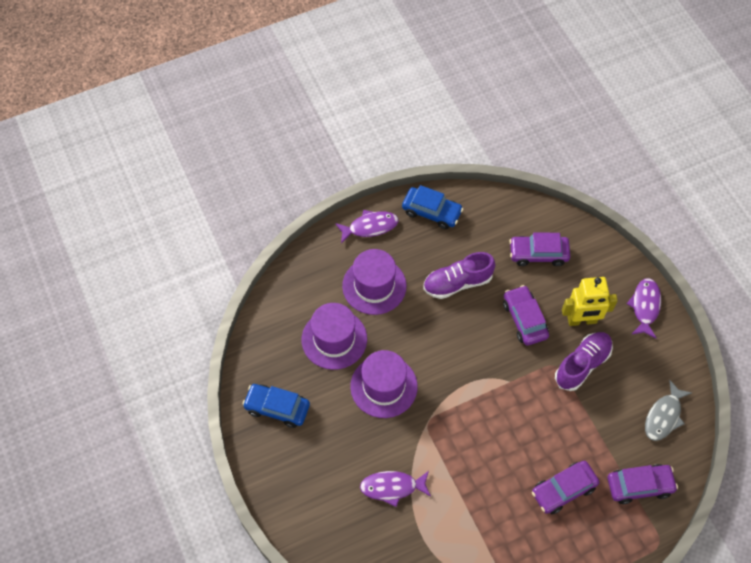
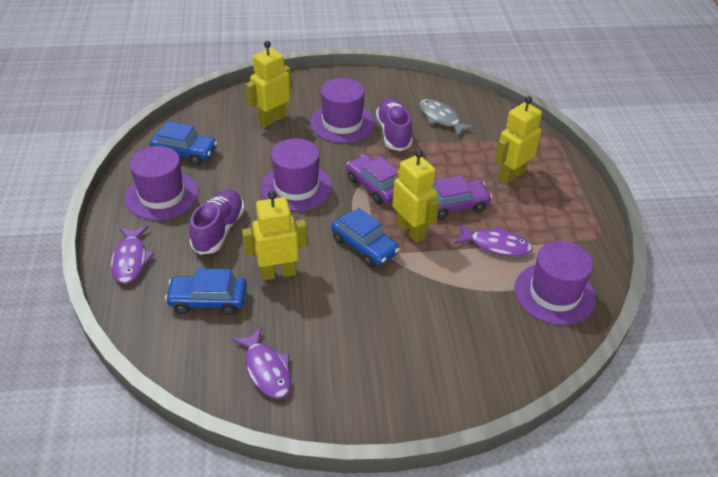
blue car: 2 -> 3
purple car: 4 -> 2
purple hat: 3 -> 4
yellow robot: 1 -> 4

